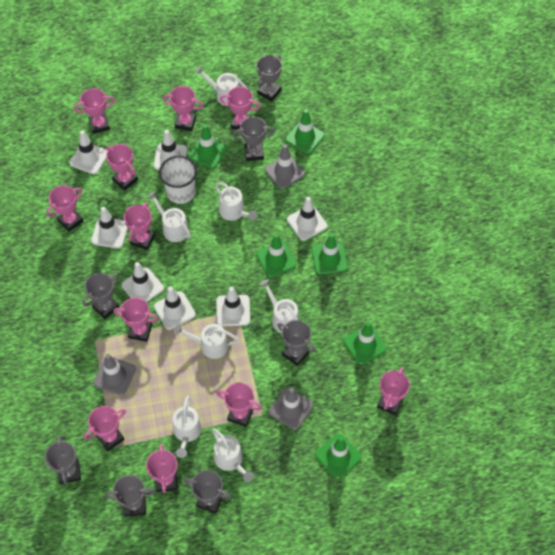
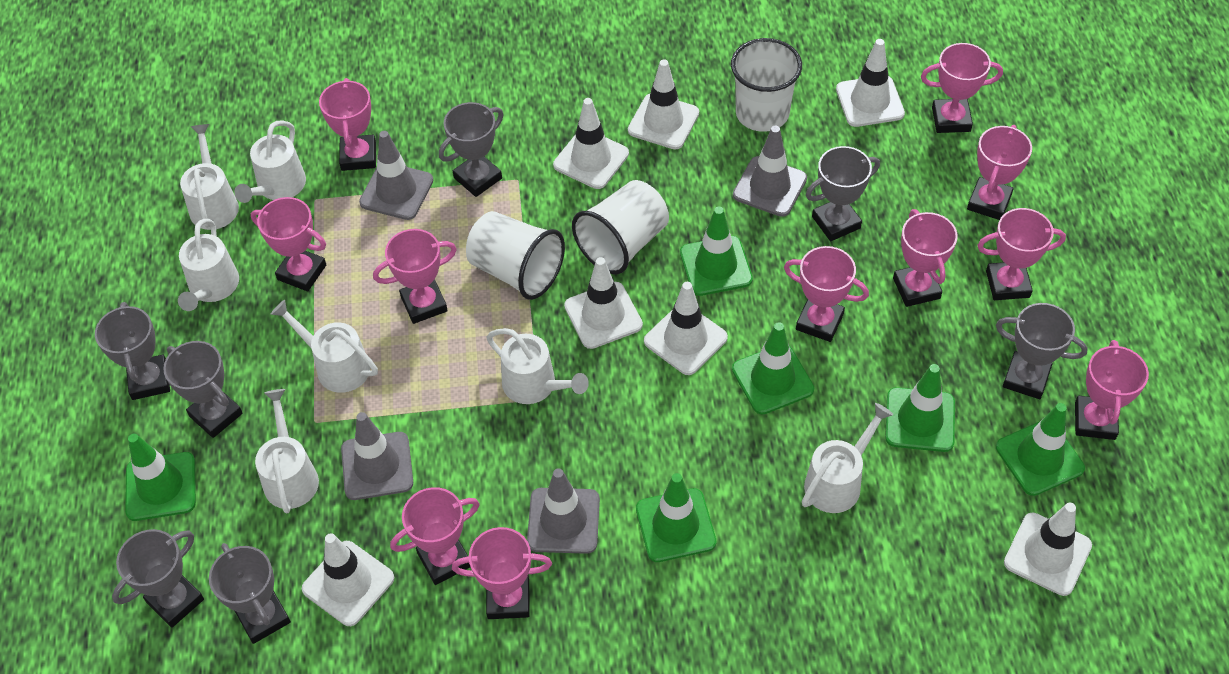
grey traffic cone: 3 -> 4
white cup: 1 -> 3

